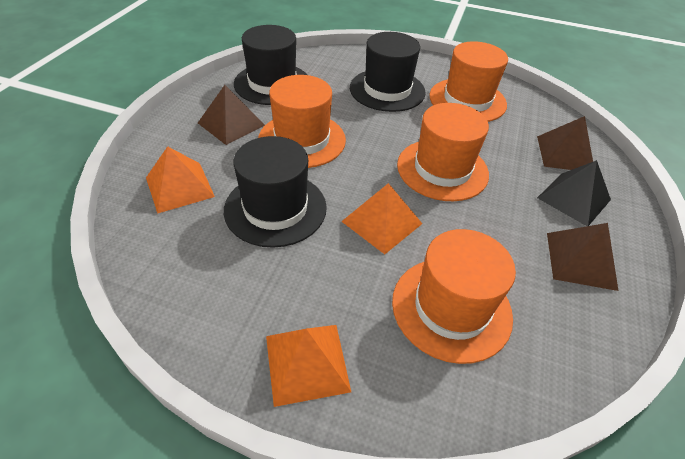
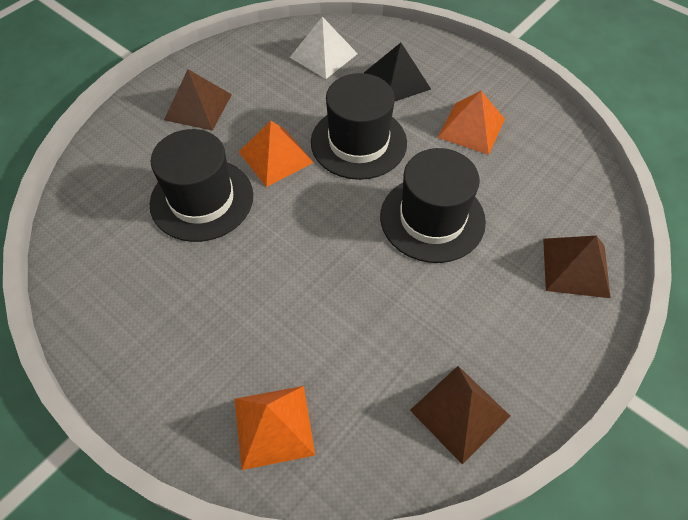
orange hat: 4 -> 0
white pyramid: 0 -> 1

